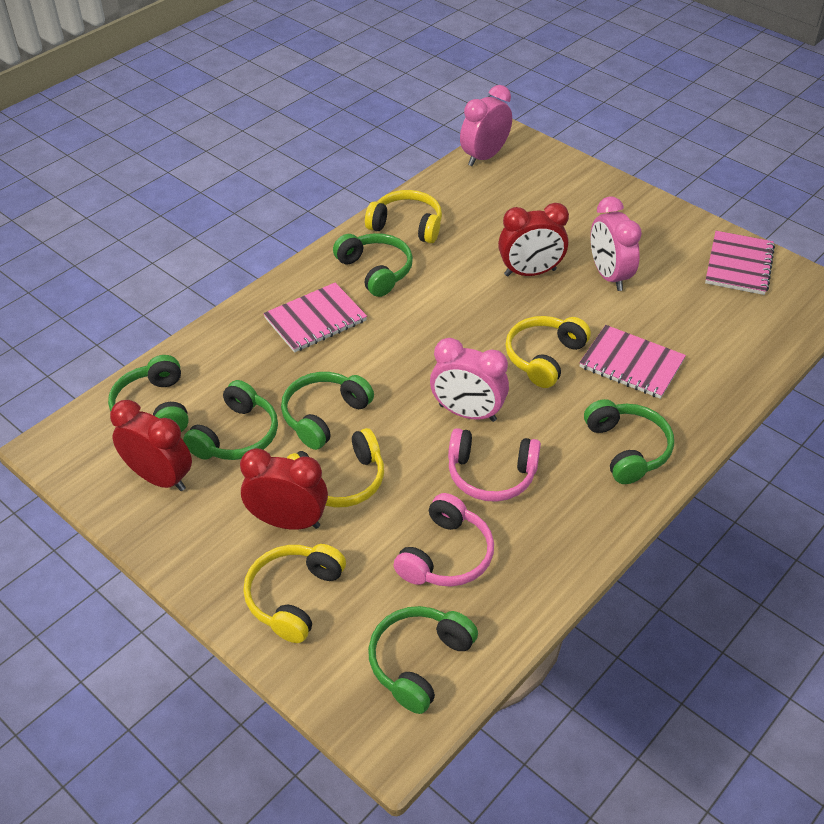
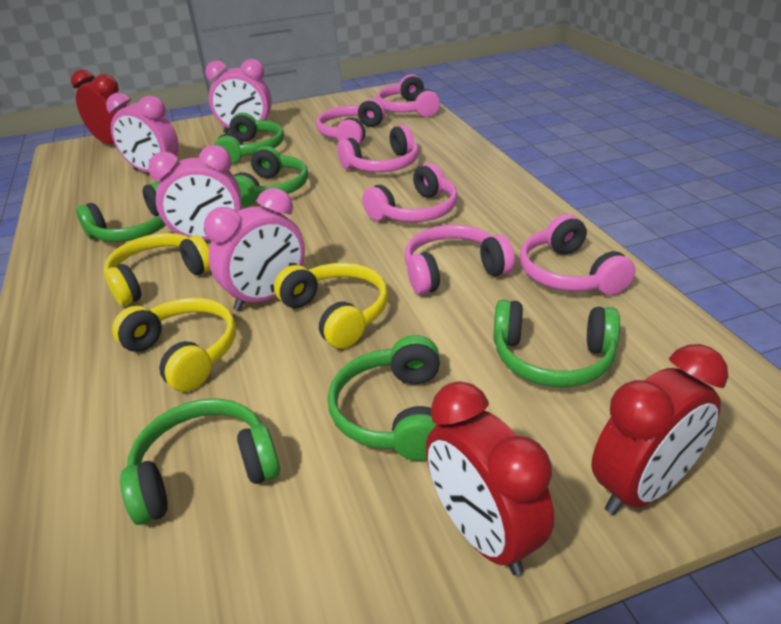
pink clock: 3 -> 4
pink headphones: 2 -> 6
pink notebook: 3 -> 0
yellow headphones: 4 -> 3

